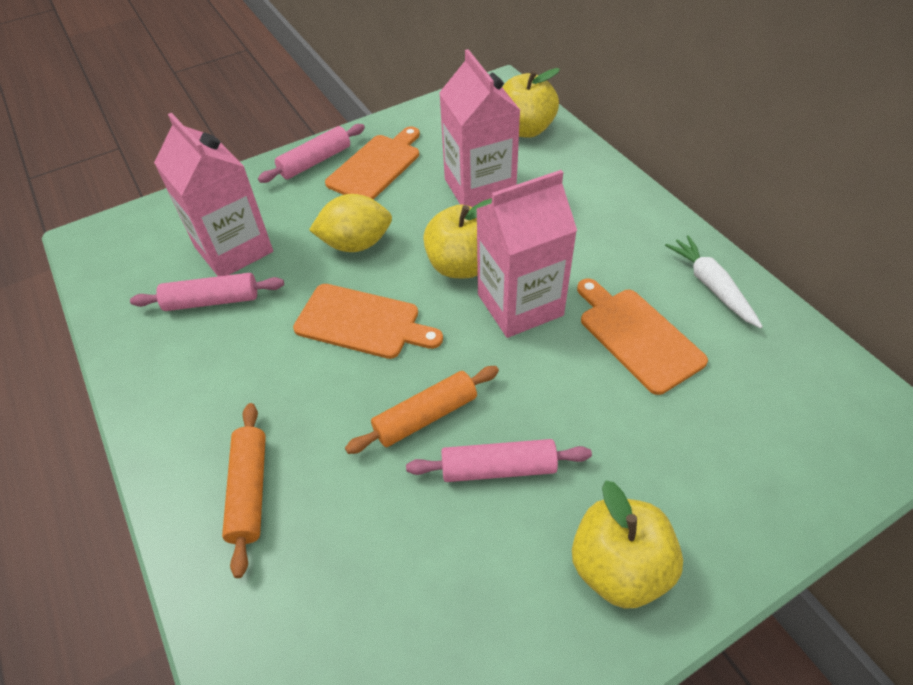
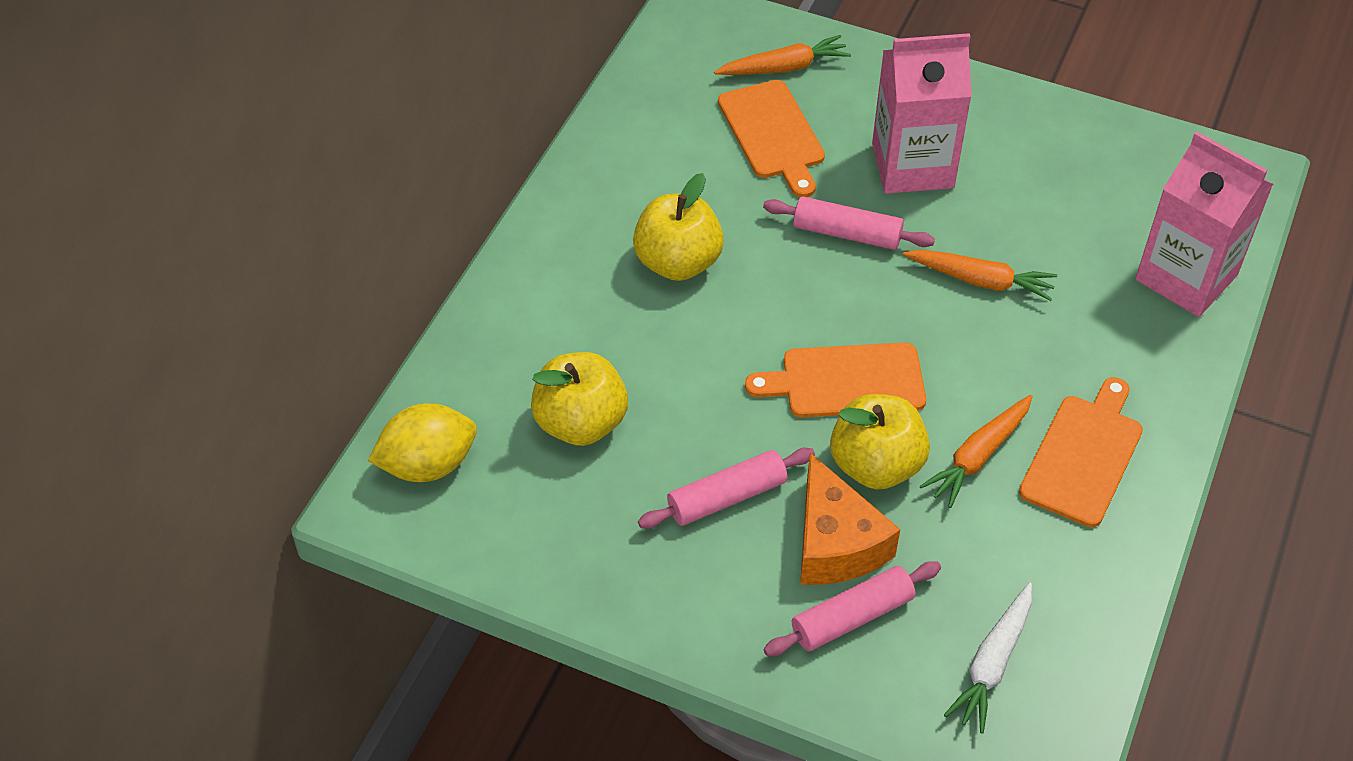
orange carrot: 0 -> 3
orange cheese: 0 -> 1
orange rolling pin: 2 -> 0
pink carton: 3 -> 2

